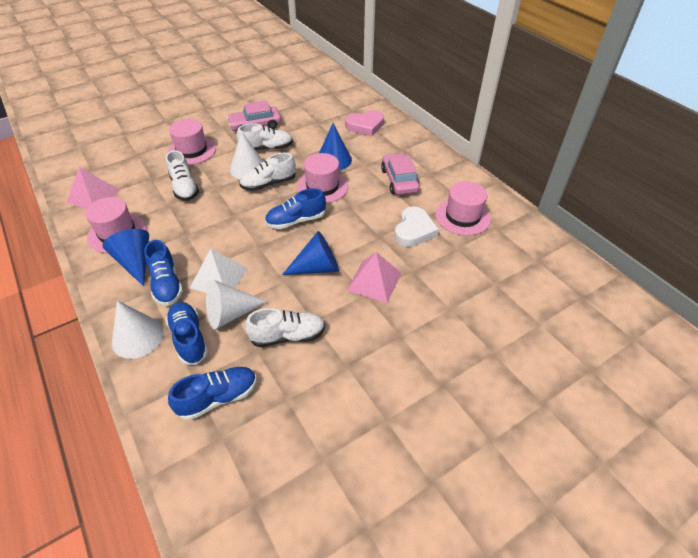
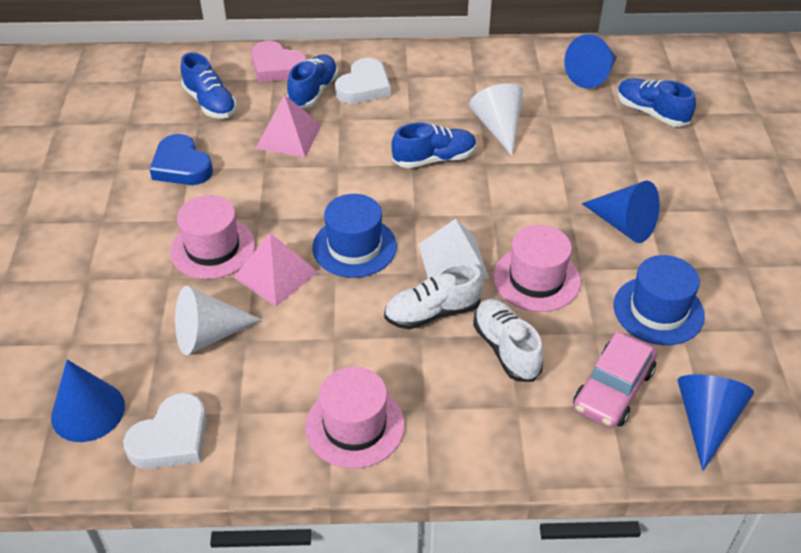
blue cone: 3 -> 4
blue hat: 0 -> 2
blue heart: 0 -> 1
pink car: 2 -> 1
pink hat: 4 -> 3
white cone: 3 -> 2
white heart: 1 -> 2
white shoe: 4 -> 2

